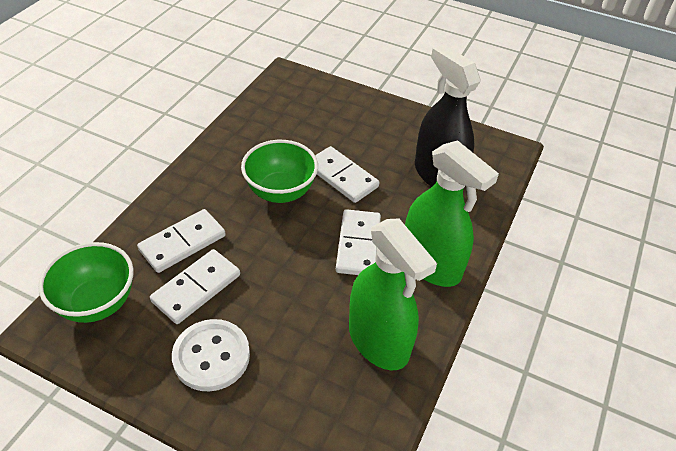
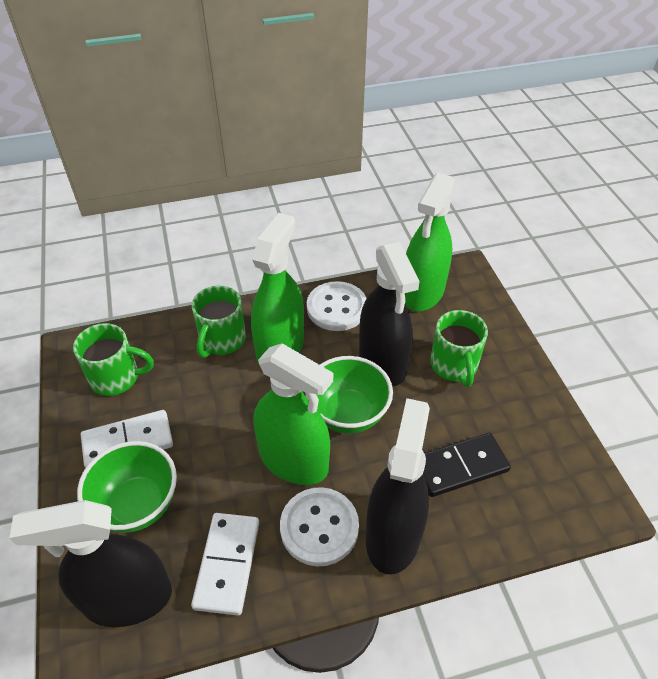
black domino: 0 -> 1
black spray bottle: 1 -> 3
green mug: 0 -> 3
green spray bottle: 2 -> 3
white button: 1 -> 2
white domino: 4 -> 2

